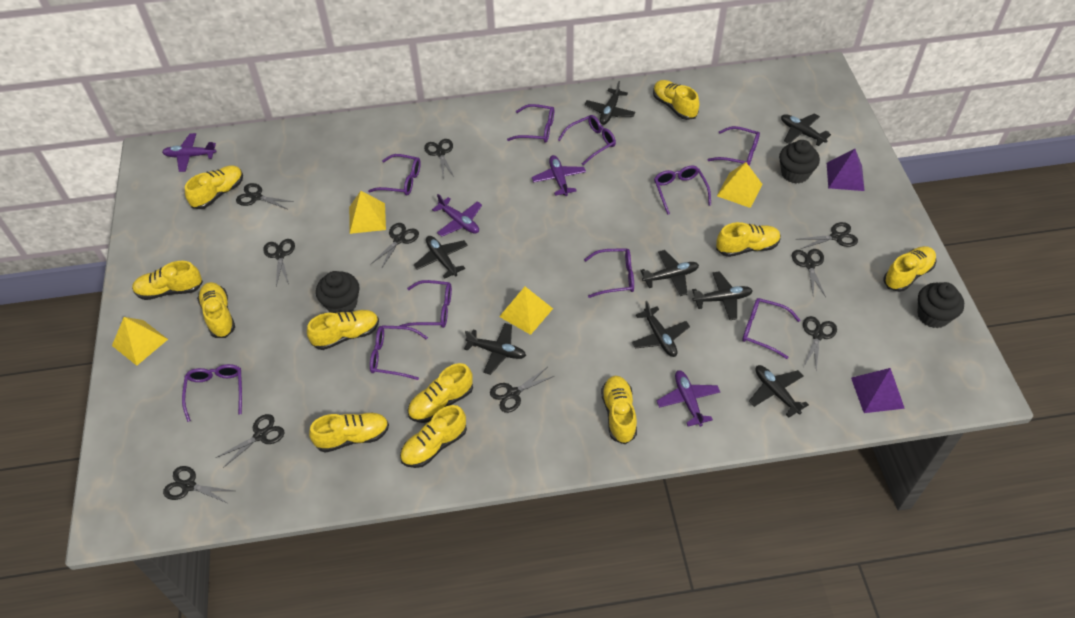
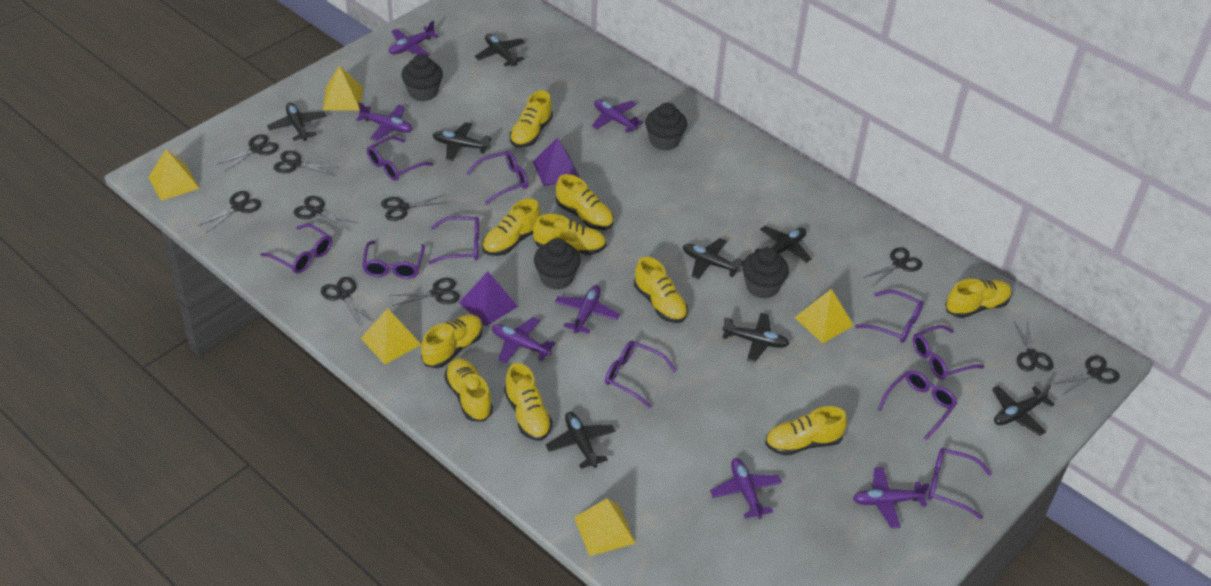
black cupcake: 3 -> 4
purple plane: 4 -> 7
yellow pyramid: 4 -> 5
yellow shoe: 11 -> 10

